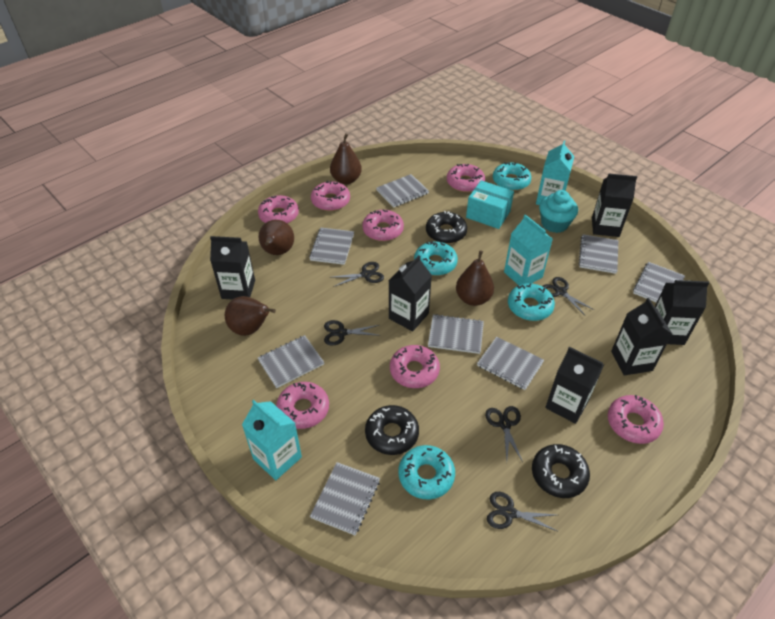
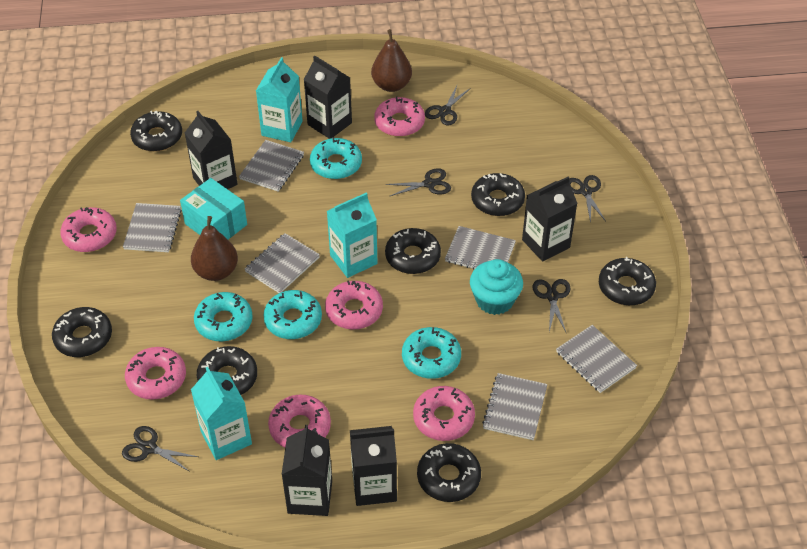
black carton: 6 -> 5
black donut: 3 -> 7
brown pear: 4 -> 2
grey notebook: 8 -> 6
pink donut: 7 -> 6

